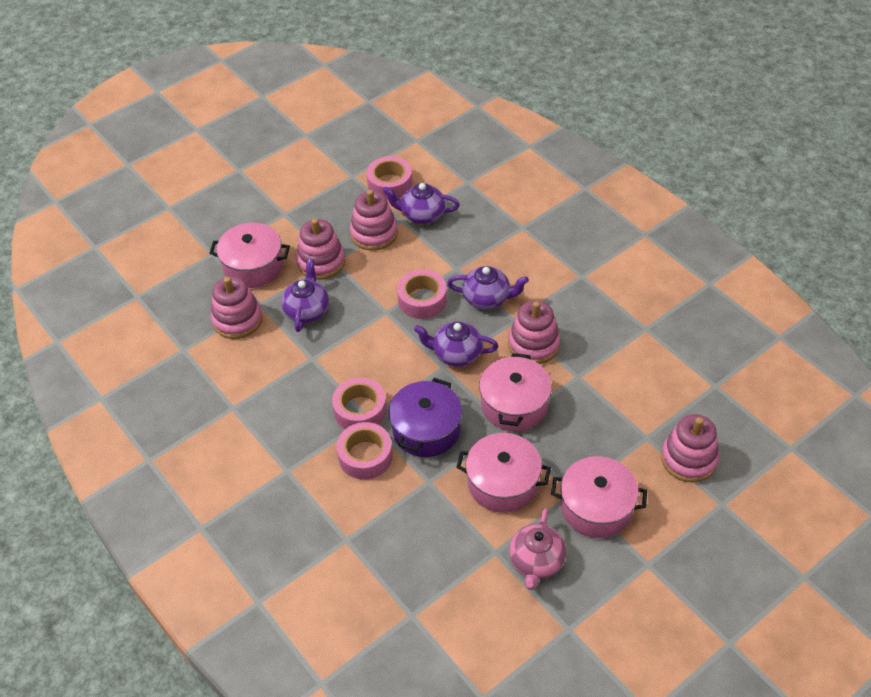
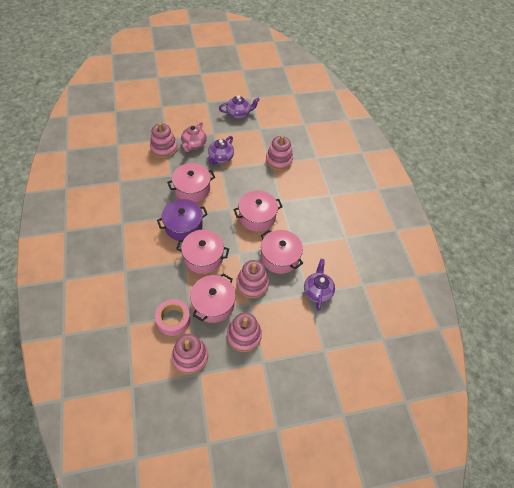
pink pot: 4 -> 5
pink tape: 4 -> 1
purple teapot: 4 -> 3

